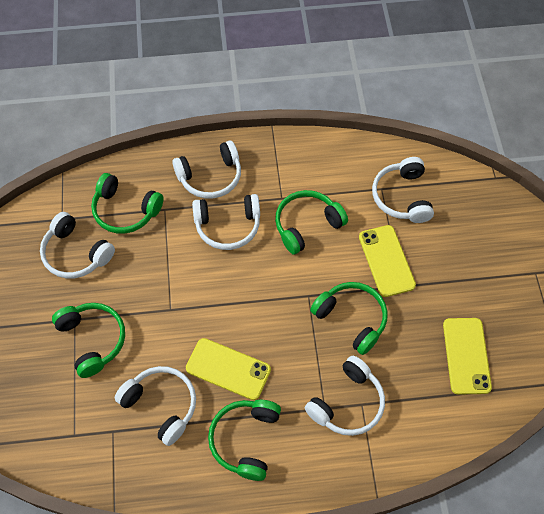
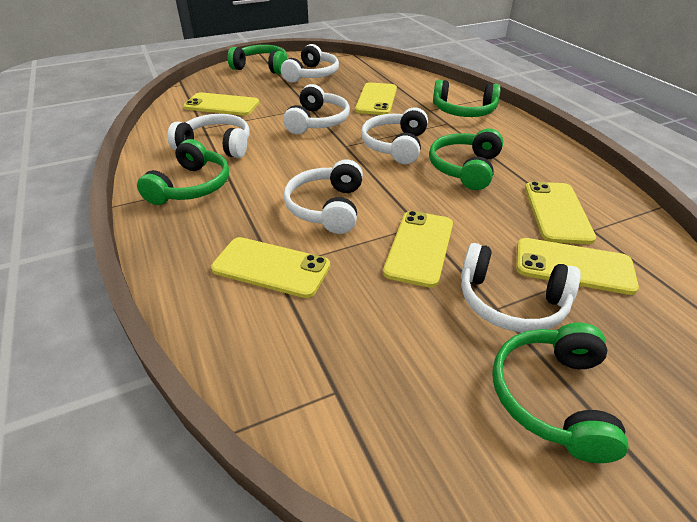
yellow phone: 3 -> 6

